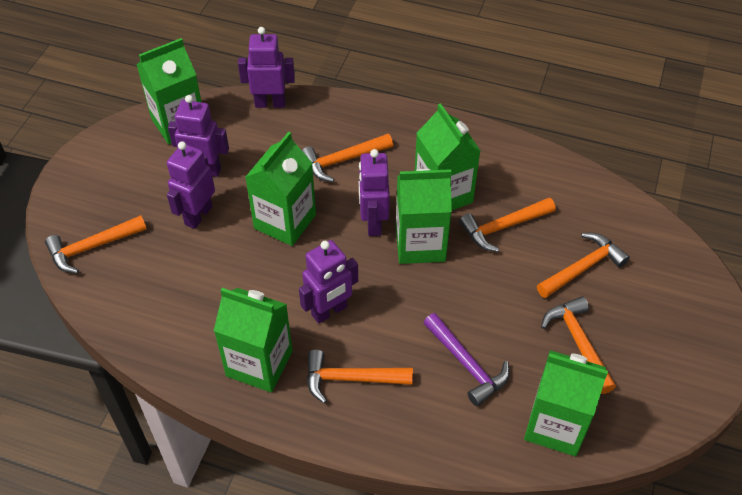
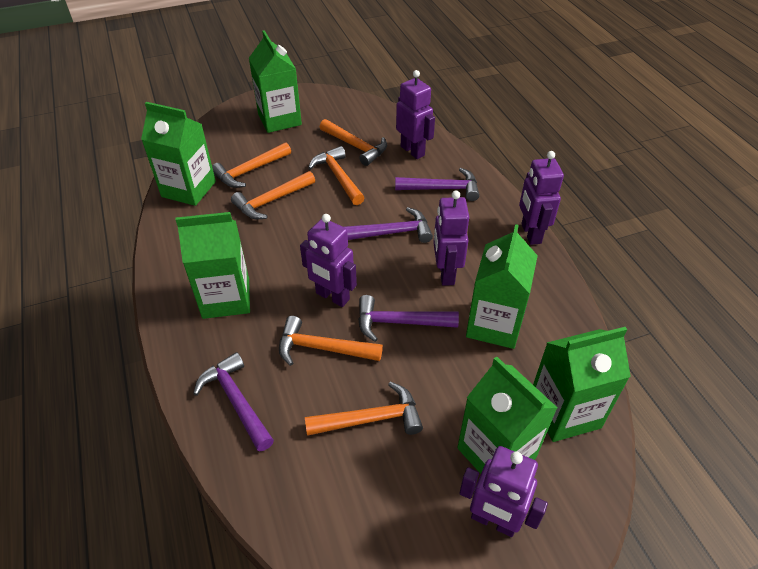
purple hammer: 1 -> 4

